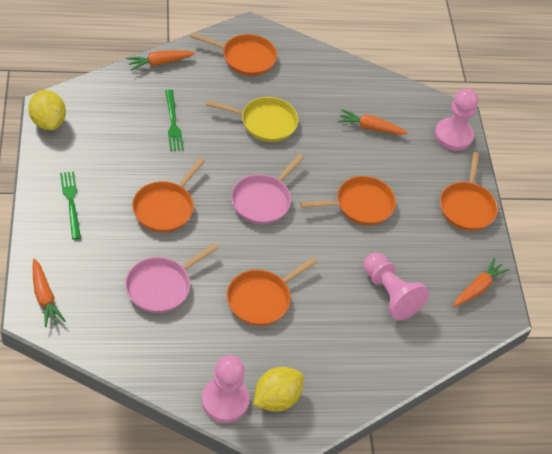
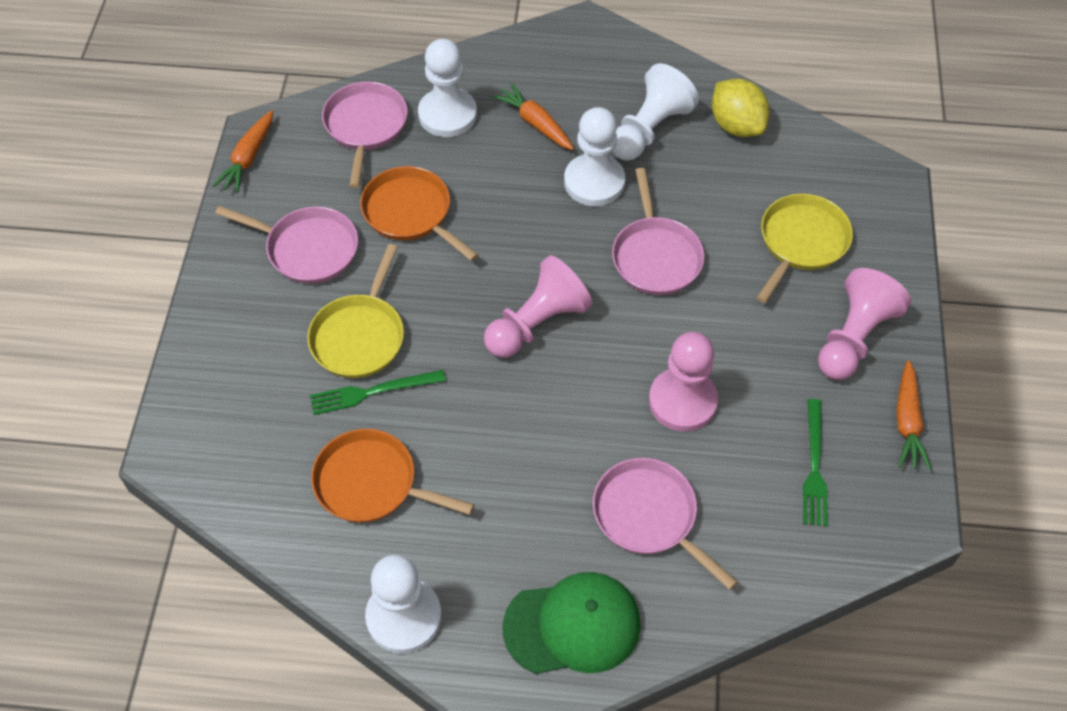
green cap: 0 -> 1
orange carrot: 4 -> 3
orange pan: 5 -> 2
pink pan: 2 -> 4
white pawn: 0 -> 4
yellow lemon: 2 -> 1
yellow pan: 1 -> 2

